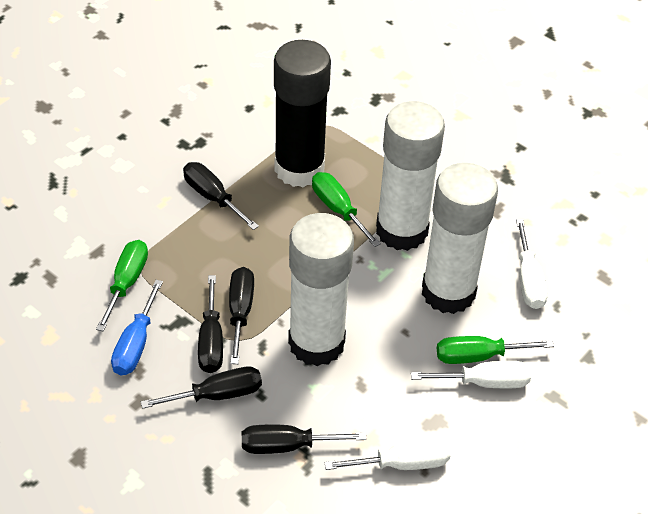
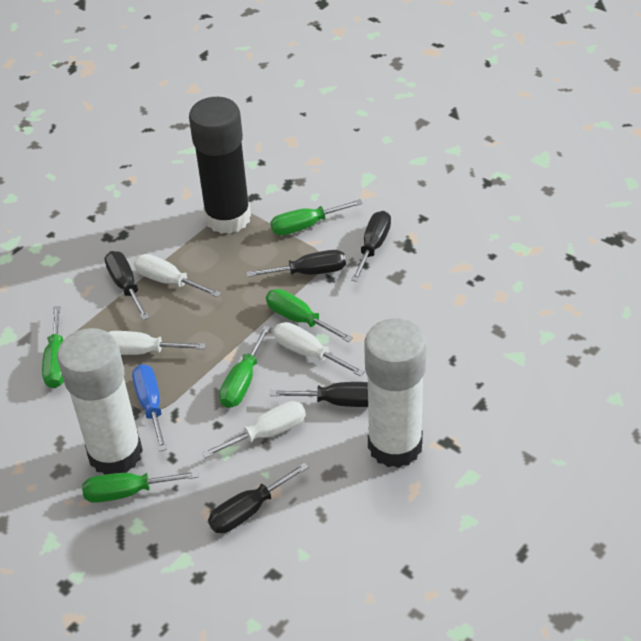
green screwdriver: 3 -> 5
white glue stick: 3 -> 2
white screwdriver: 3 -> 4

